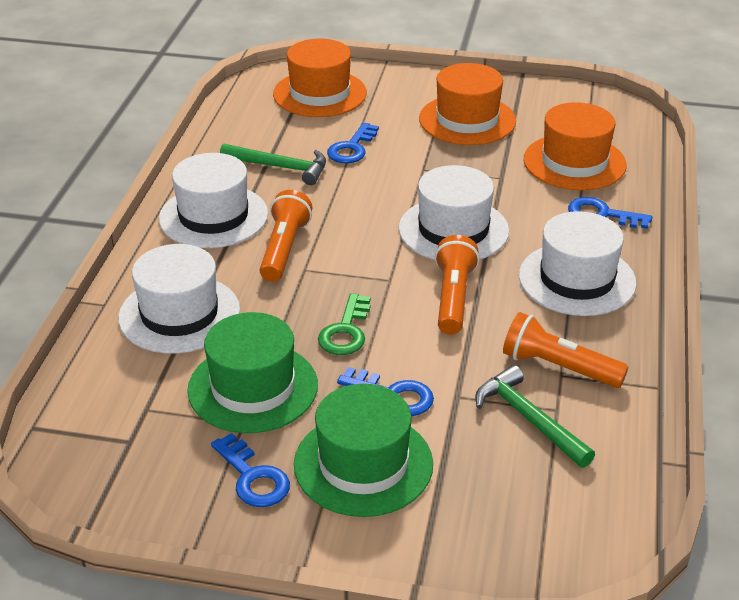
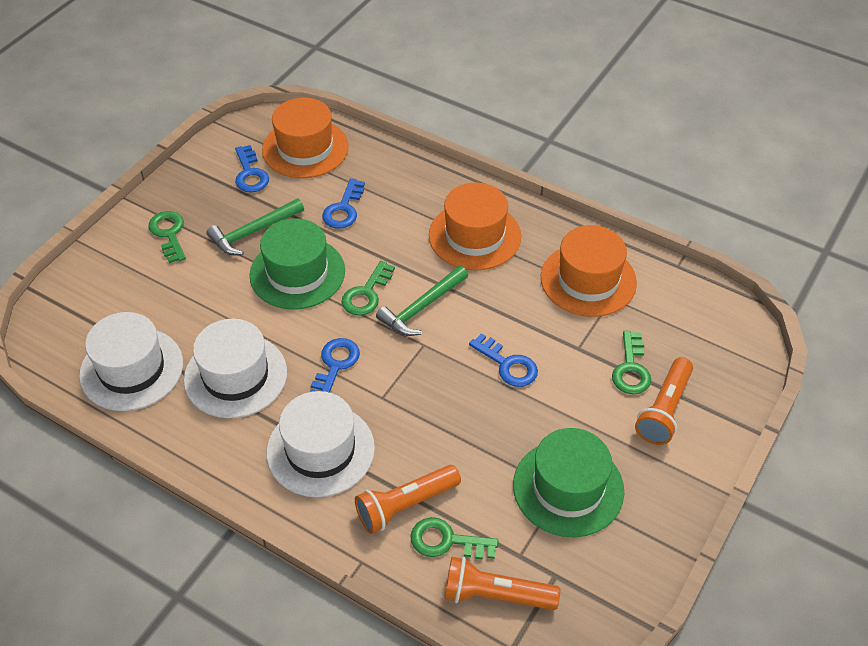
green key: 1 -> 4
white hat: 4 -> 3

